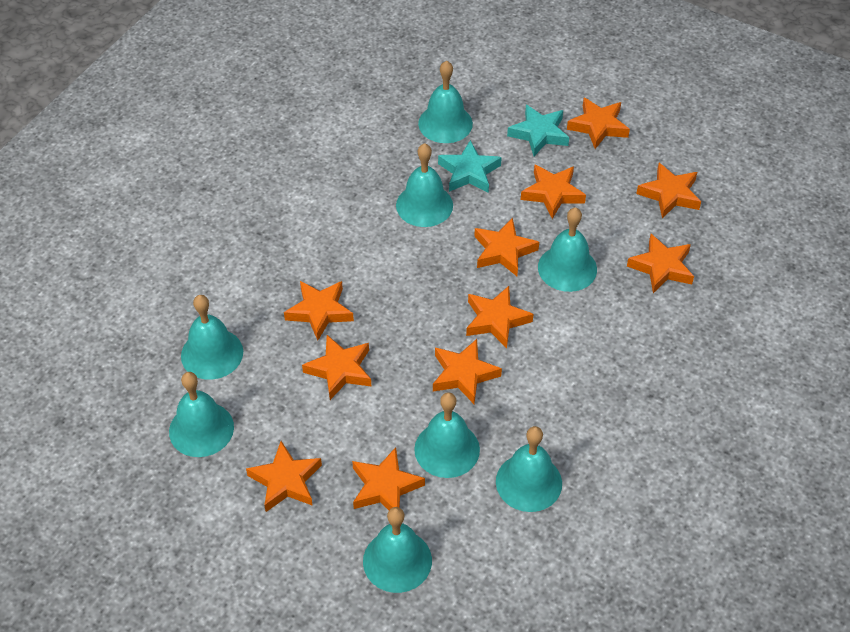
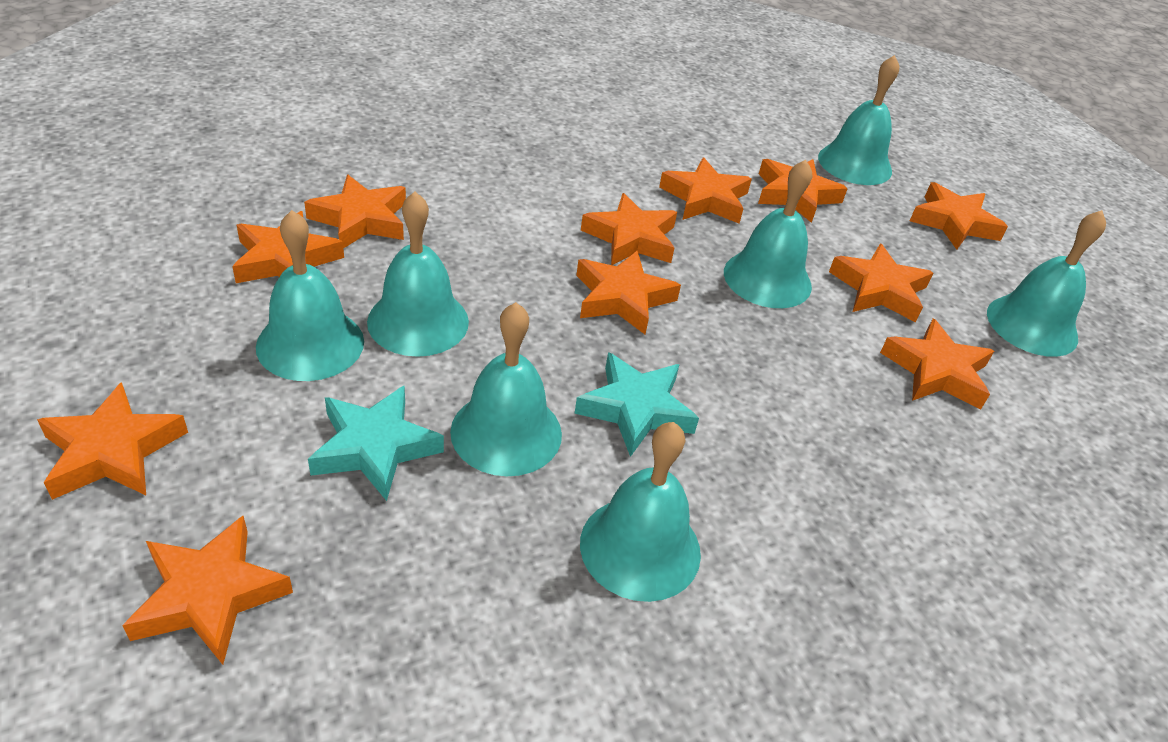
turquoise bell: 8 -> 7

